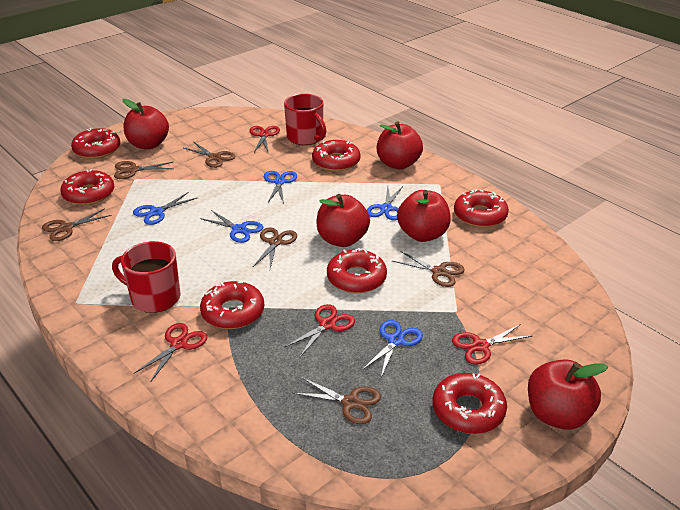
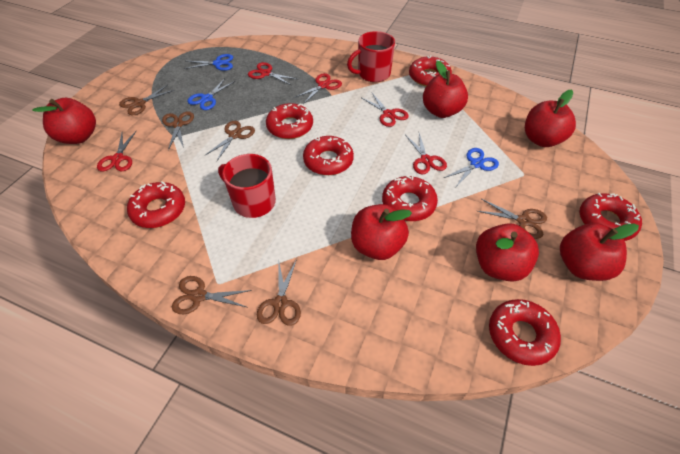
blue scissors: 5 -> 3
red apple: 5 -> 6
red scissors: 4 -> 5

